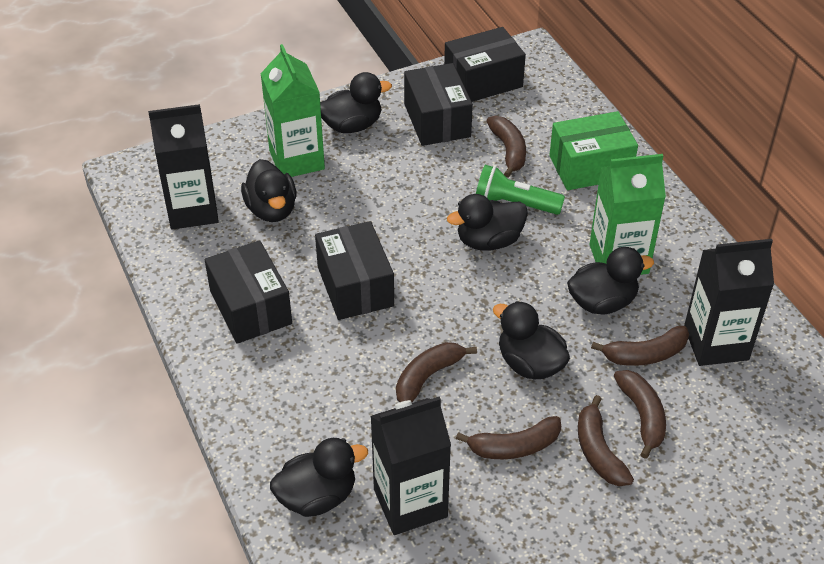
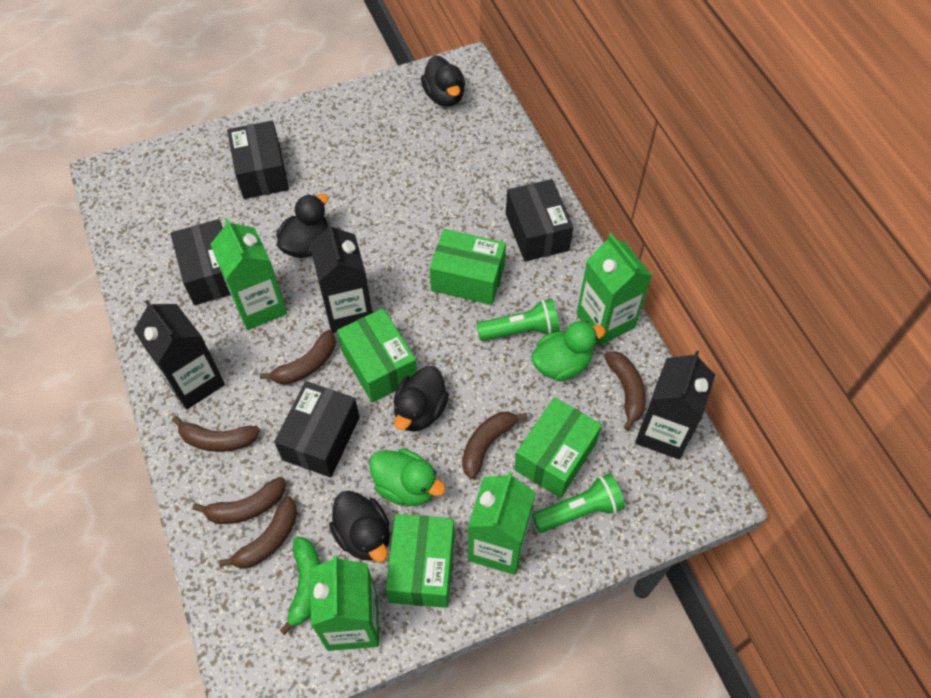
black duck: 6 -> 4
green banana: 0 -> 1
green box: 1 -> 4
green carton: 2 -> 4
green duck: 0 -> 2
green flashlight: 1 -> 2

